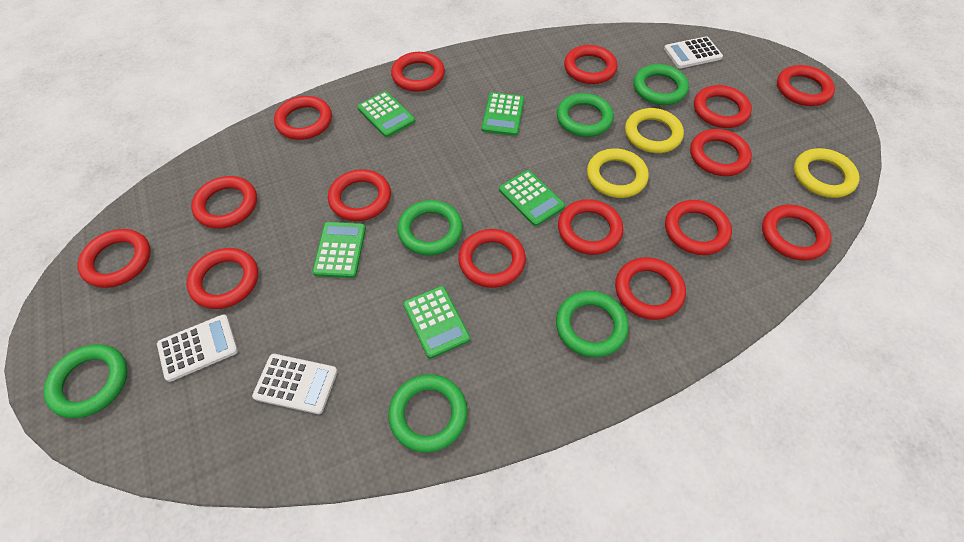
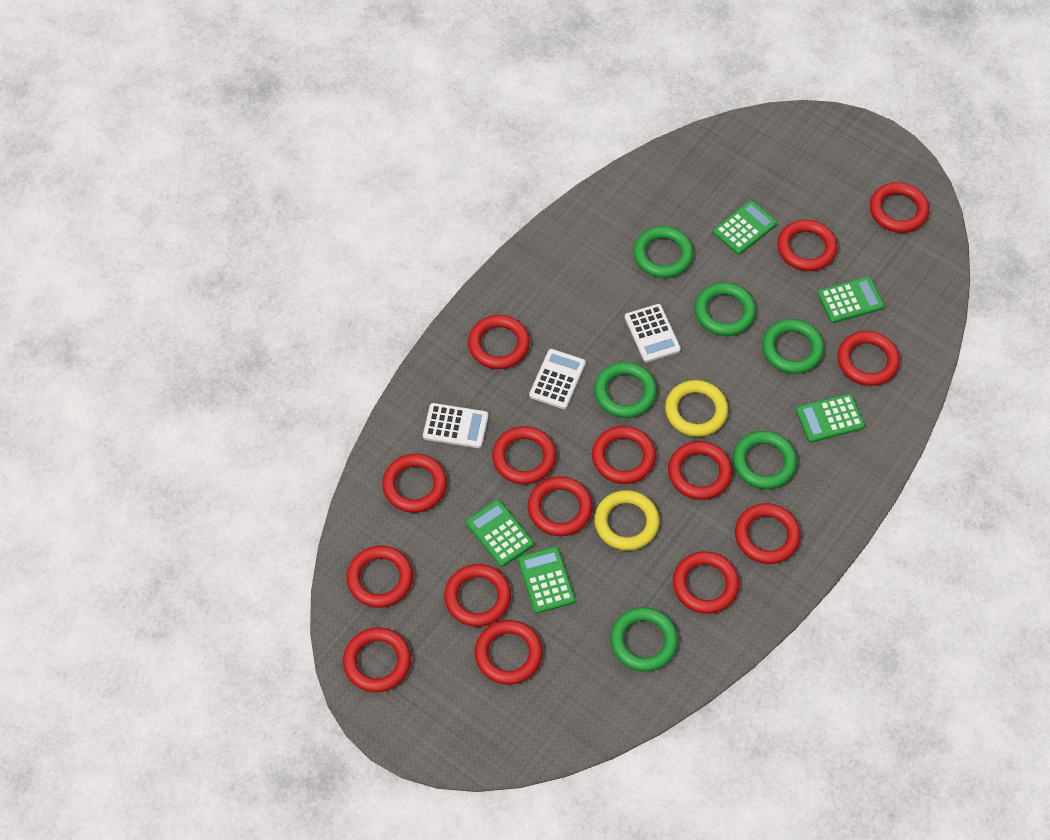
yellow ring: 3 -> 2

